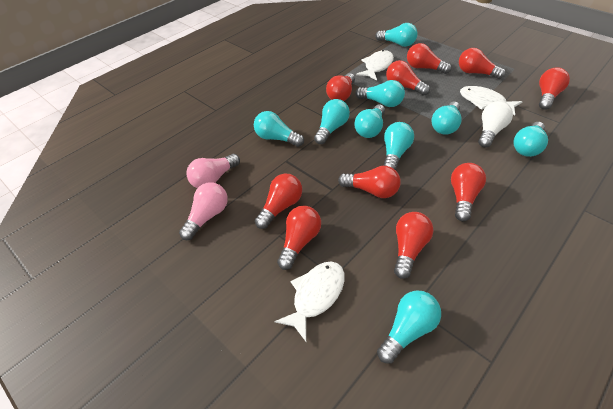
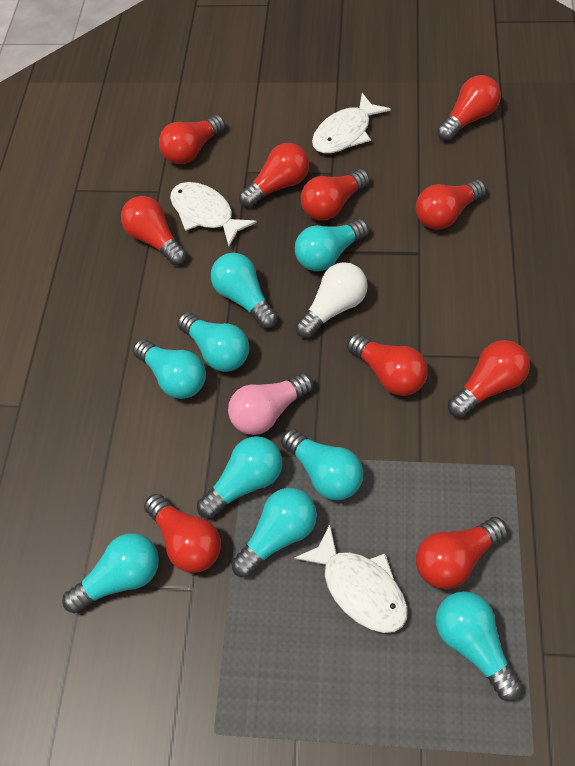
pink light bulb: 2 -> 1

